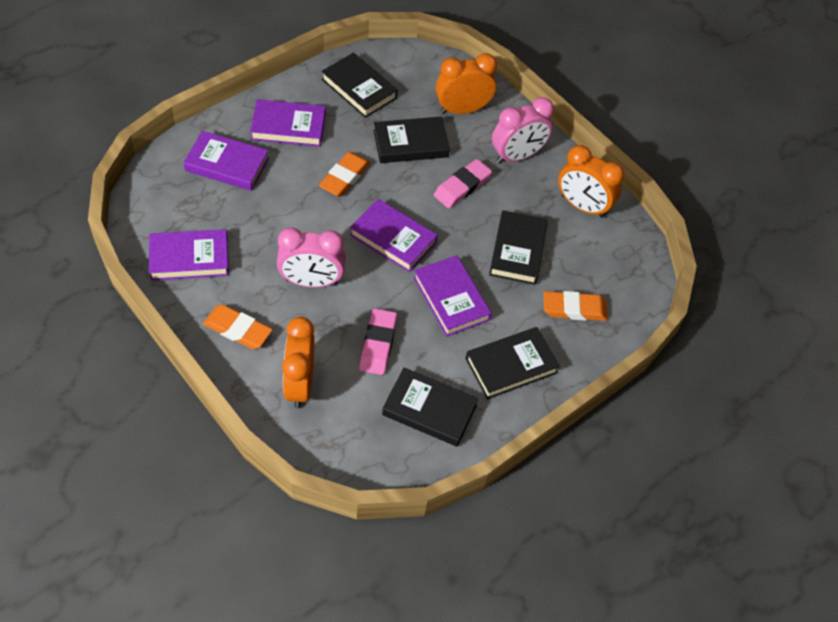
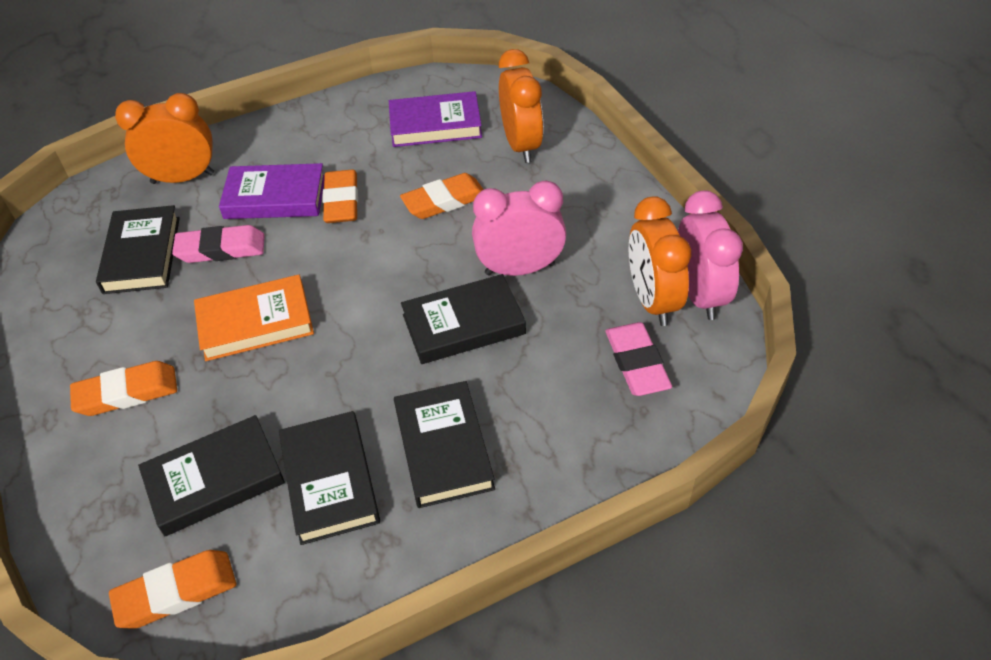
orange book: 0 -> 1
orange eraser: 3 -> 4
purple book: 5 -> 2

